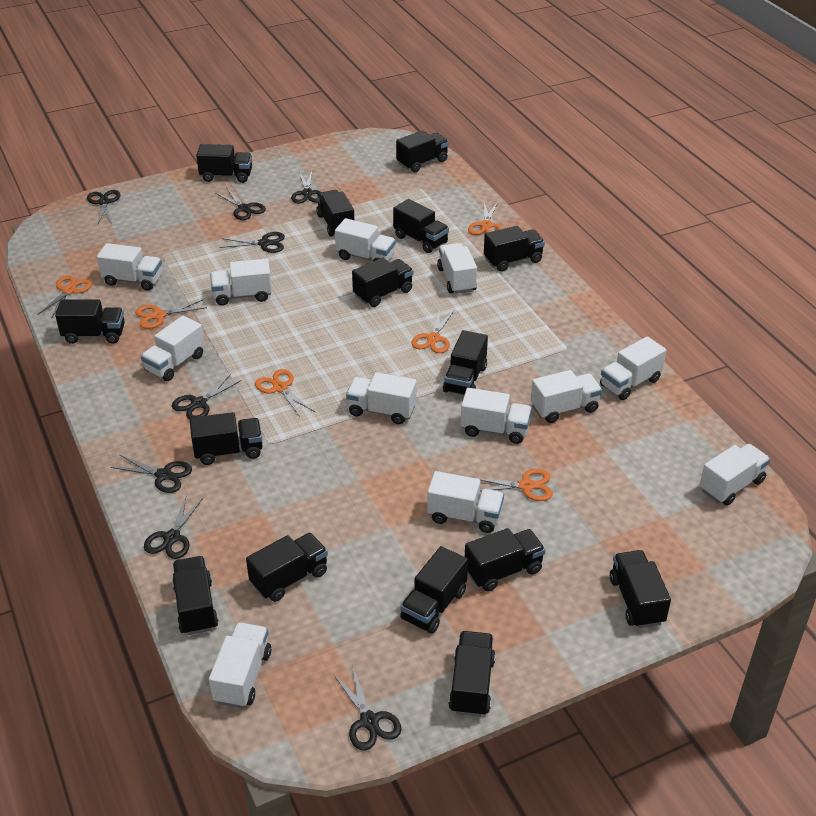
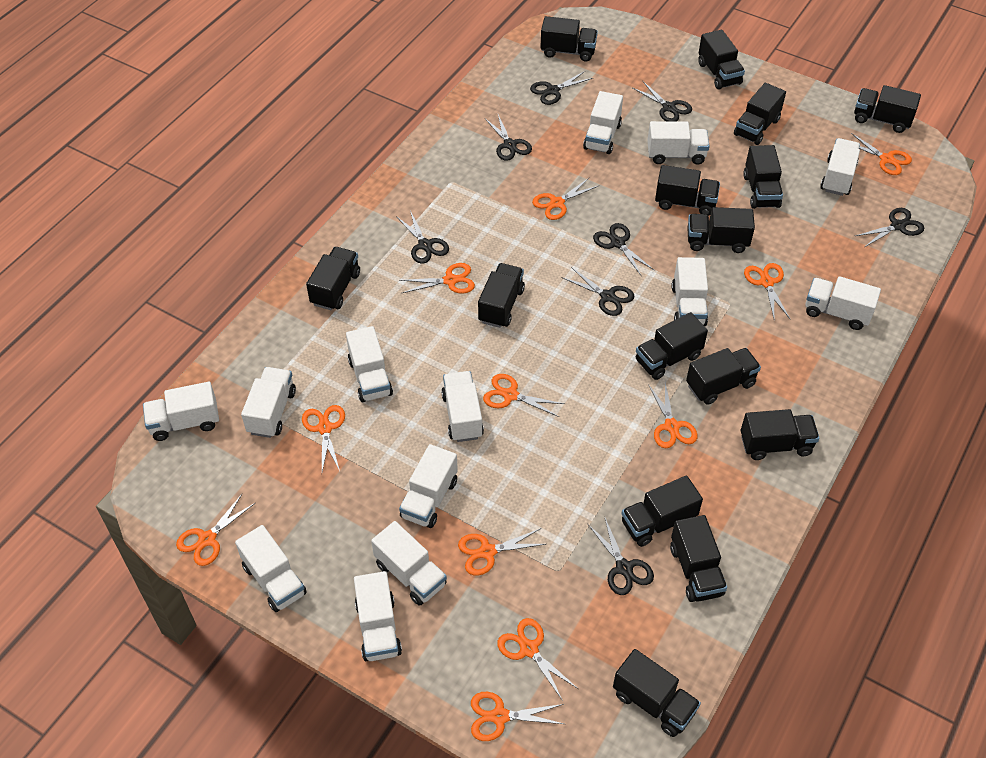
orange scissors: 6 -> 11
white truck: 12 -> 13

